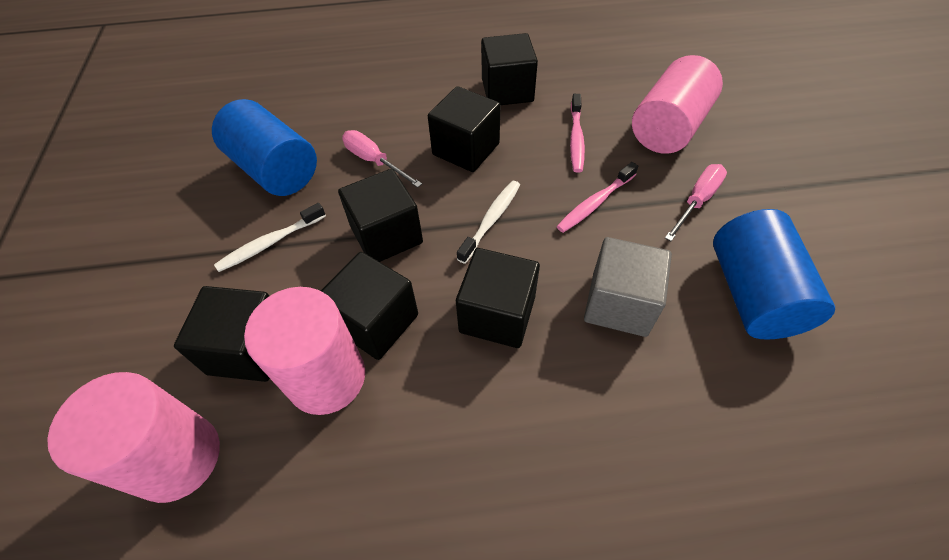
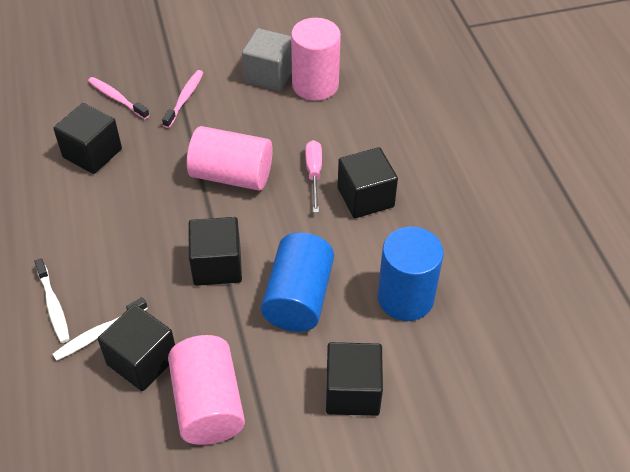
black cube: 6 -> 5
pink screwdriver: 2 -> 1

